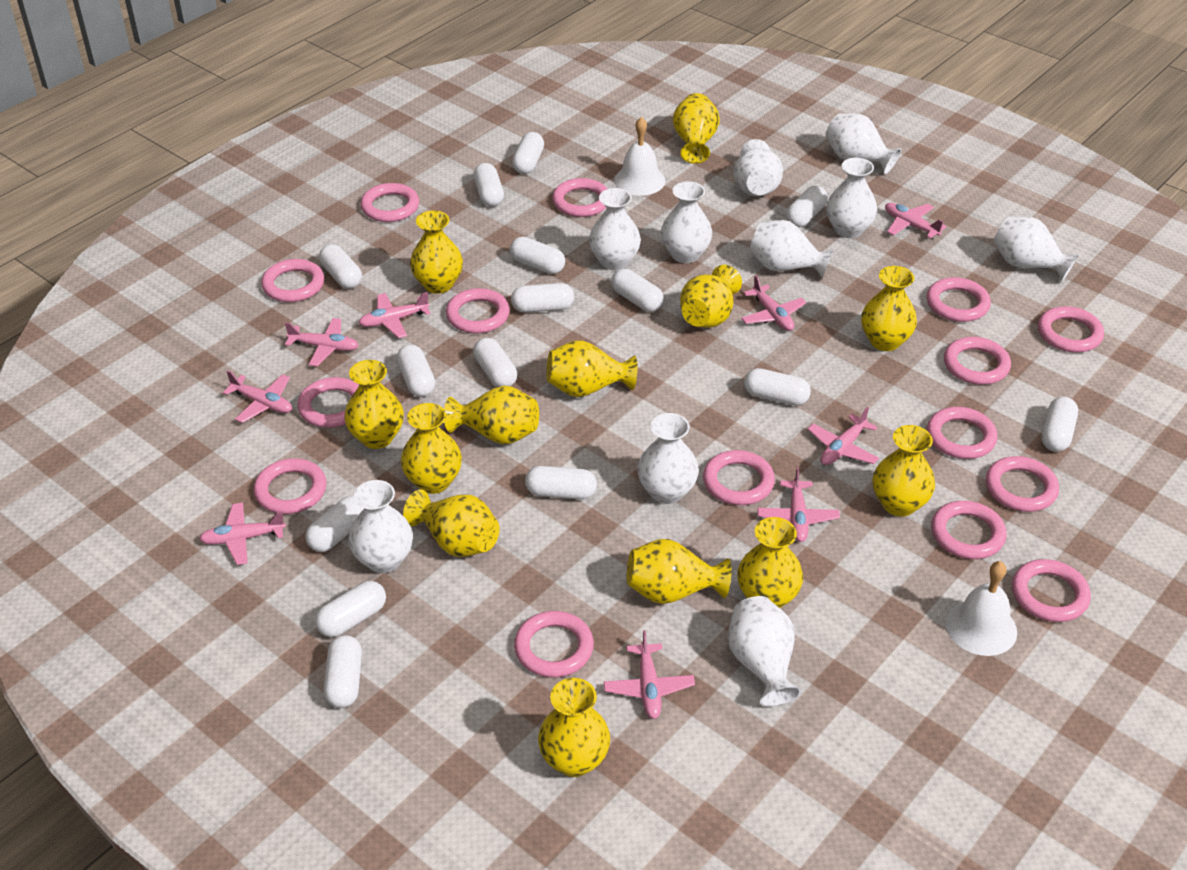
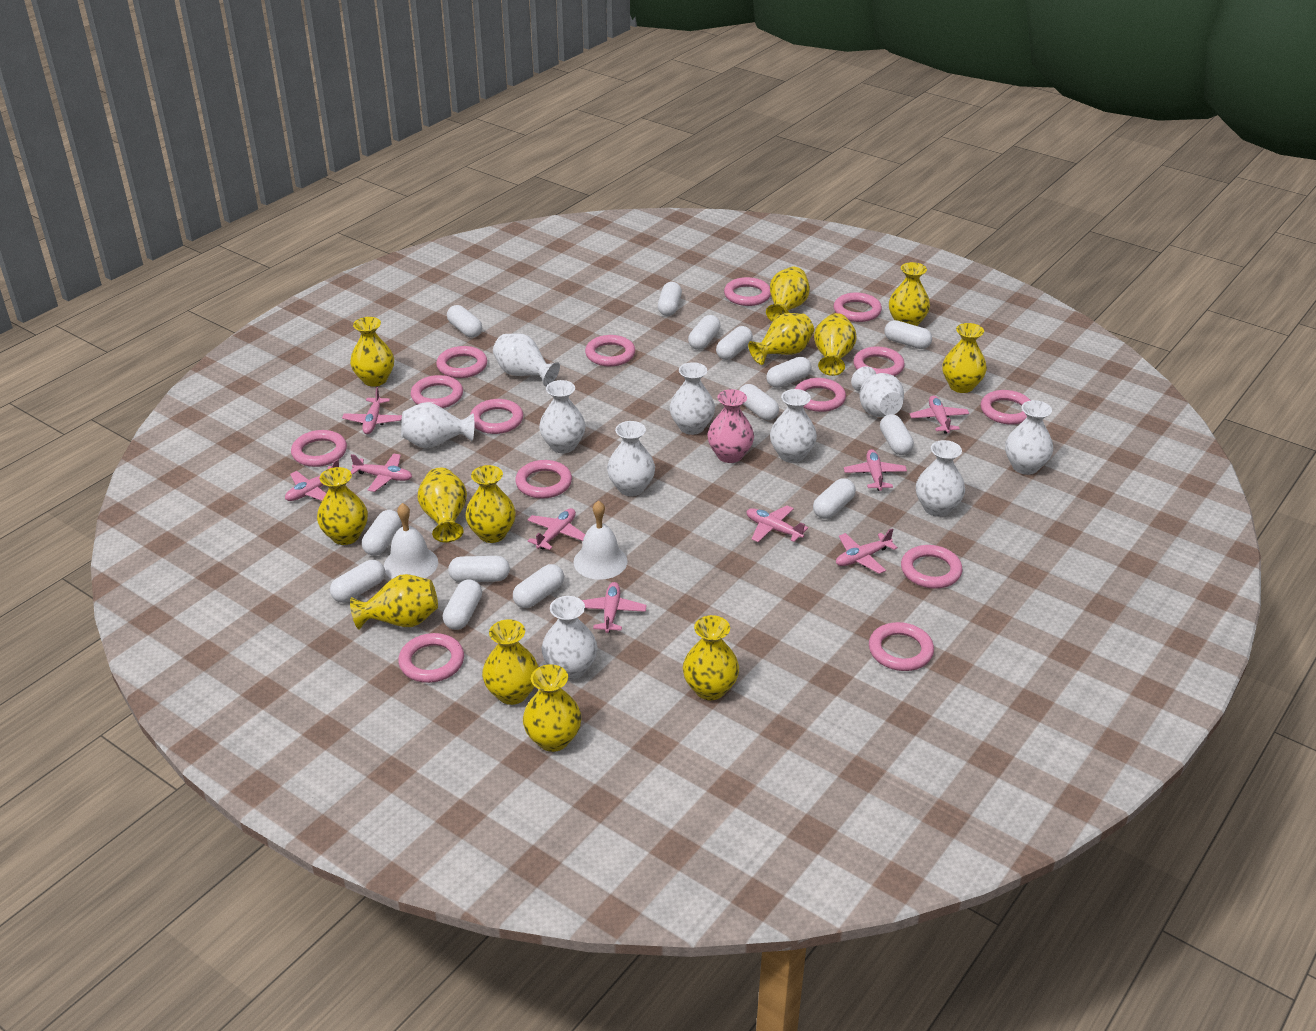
pink ring: 15 -> 14
pink vase: 0 -> 1
white capsule: 15 -> 14

